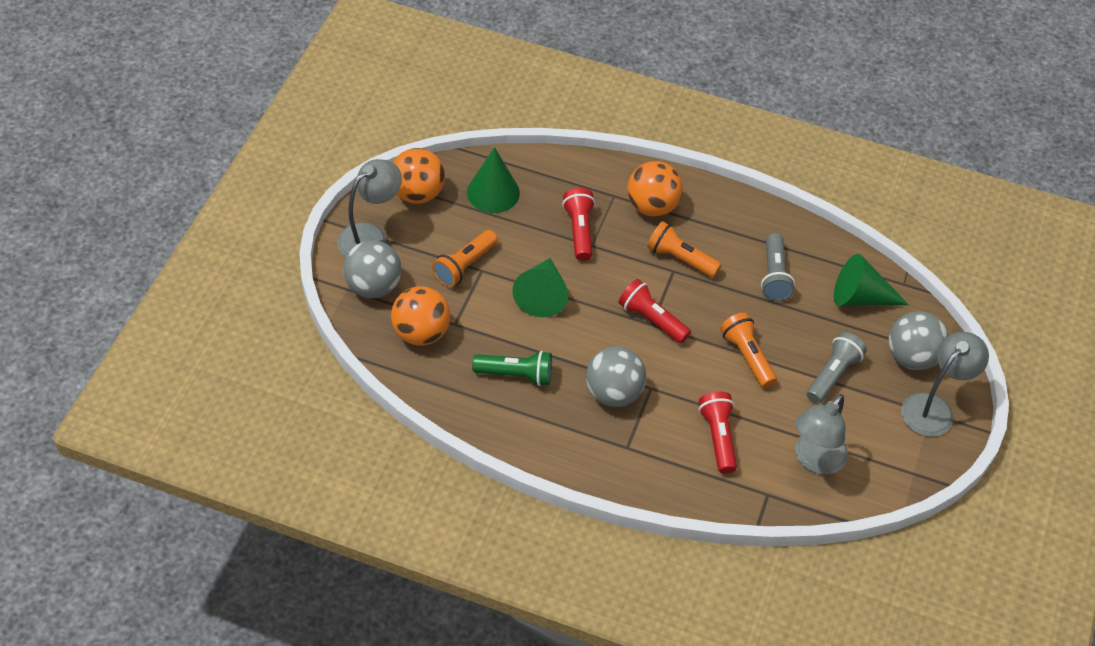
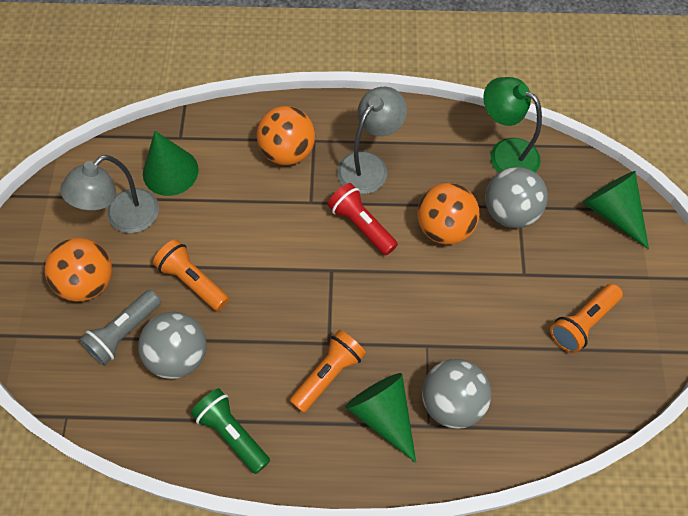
green lamp: 0 -> 1
grey flashlight: 2 -> 1
grey lamp: 3 -> 2
red flashlight: 3 -> 1

